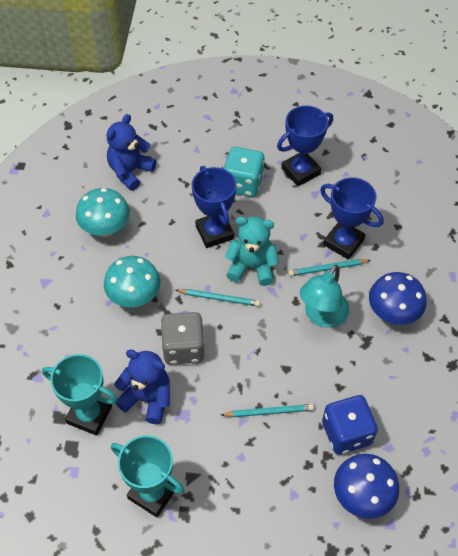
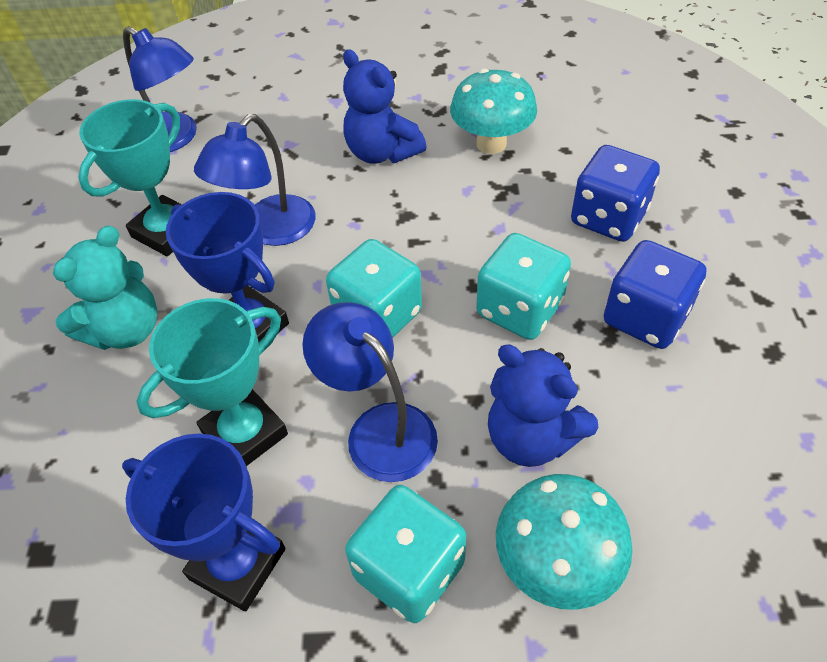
blue dice: 1 -> 2
blue lamp: 0 -> 3
blue mushroom: 2 -> 0
blue trophy: 3 -> 2
grey dice: 1 -> 0
turquoise dice: 1 -> 3
turquoise lamp: 1 -> 0
turquoise pencil: 3 -> 0

